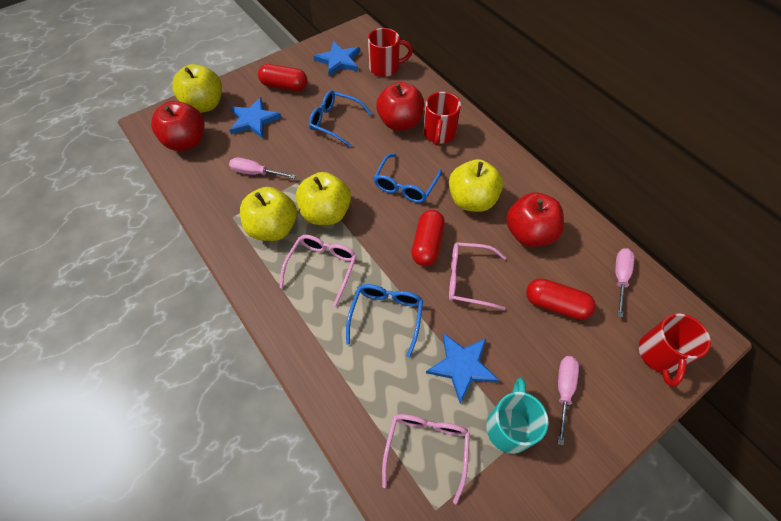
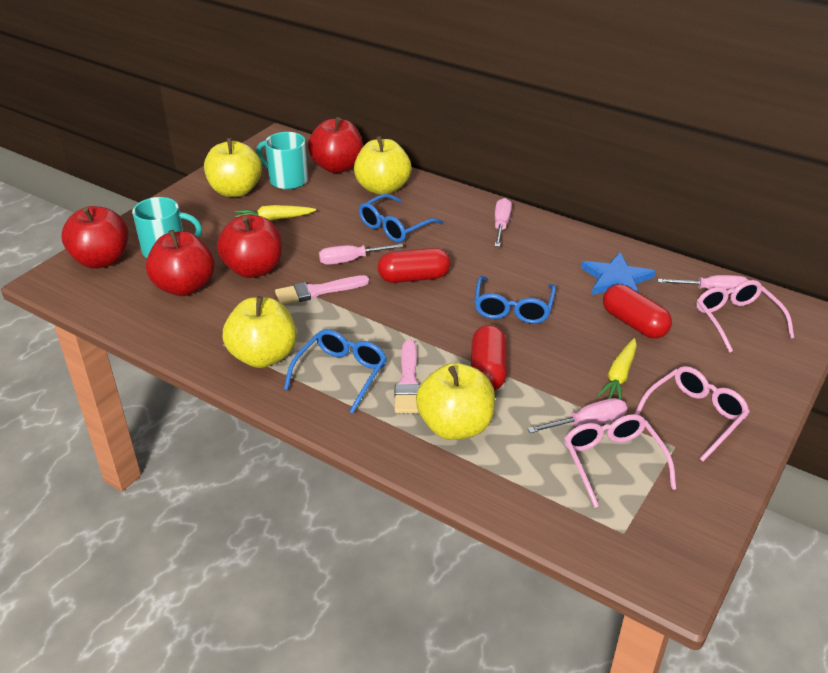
blue star: 3 -> 1
pink brush: 0 -> 2
pink screwdriver: 3 -> 4
red apple: 3 -> 4
red mug: 3 -> 0
turquoise mug: 1 -> 2
yellow carrot: 0 -> 2

